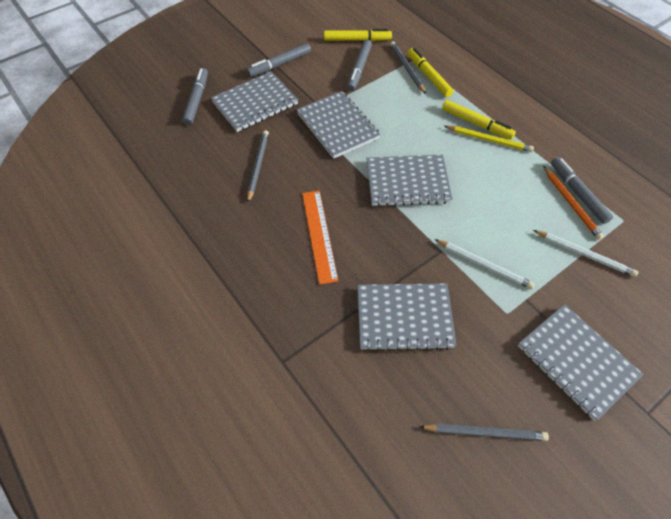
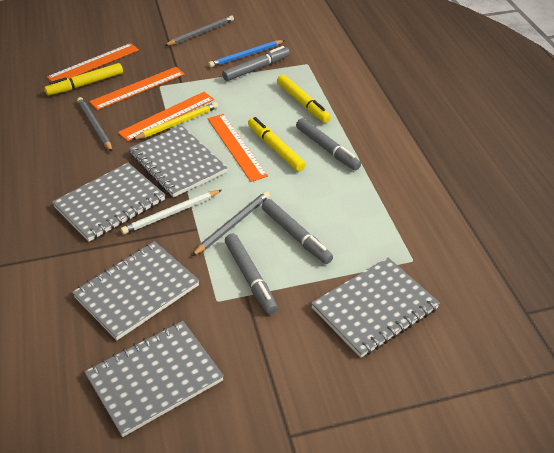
blue pencil: 0 -> 1
orange pencil: 1 -> 0
orange ruler: 1 -> 4
white pencil: 2 -> 1

